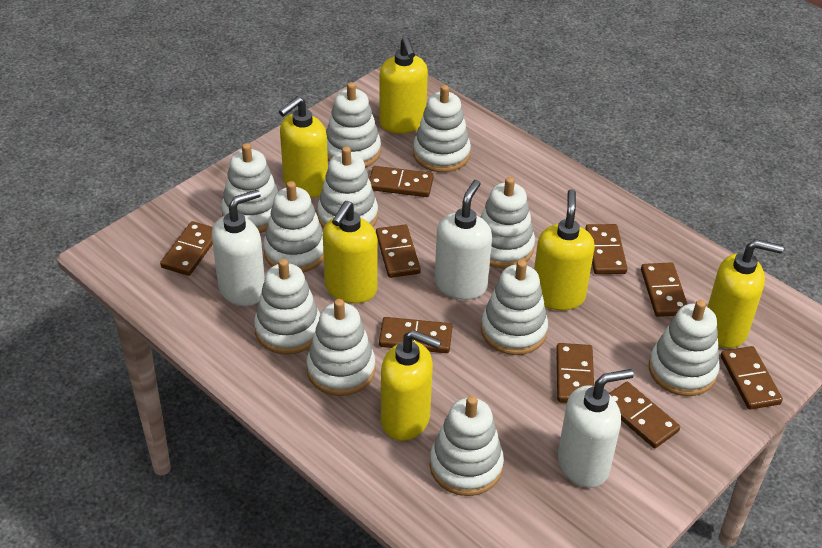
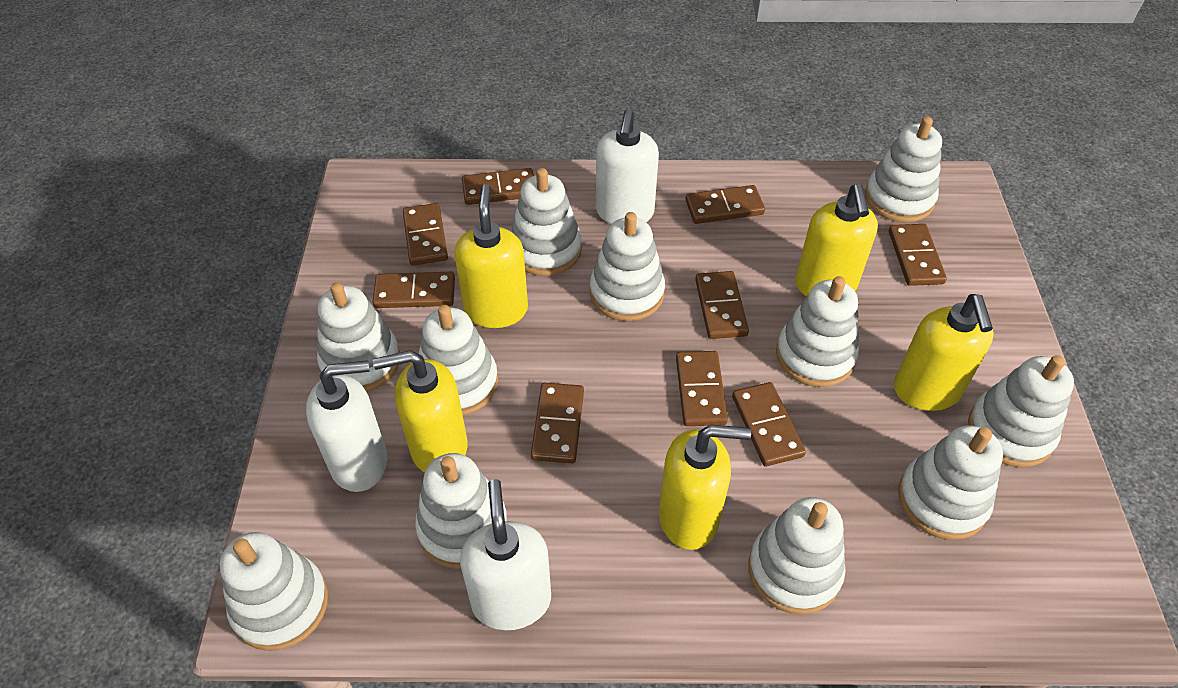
yellow soap dispenser: 6 -> 5

